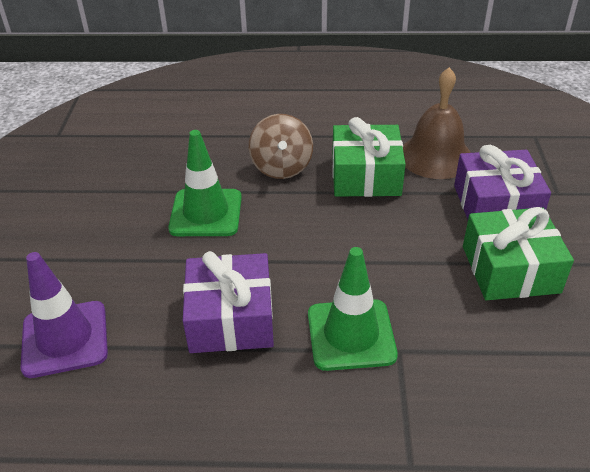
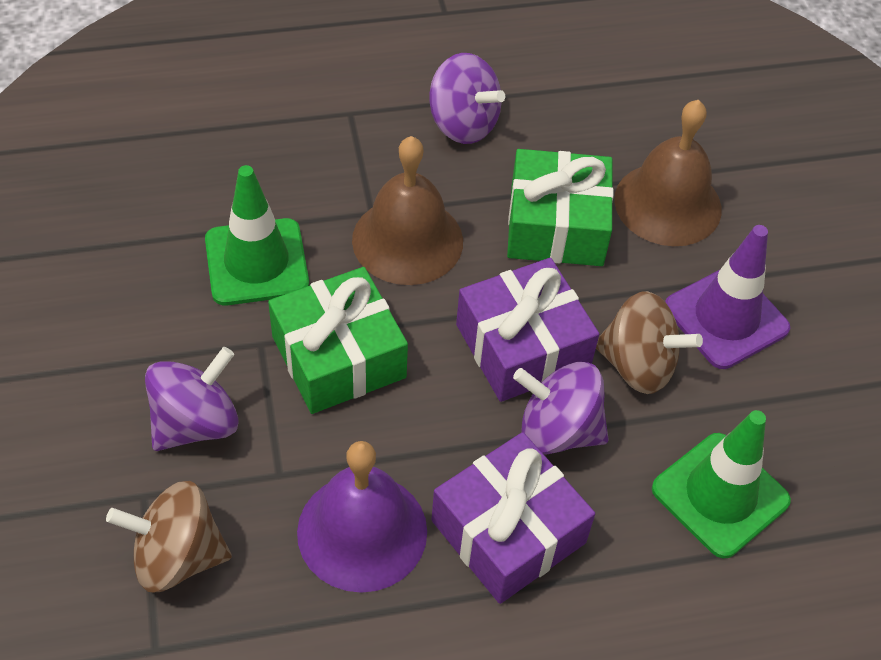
brown bell: 1 -> 2
brown spinning top: 1 -> 2
purple bell: 0 -> 1
purple spinning top: 0 -> 3

